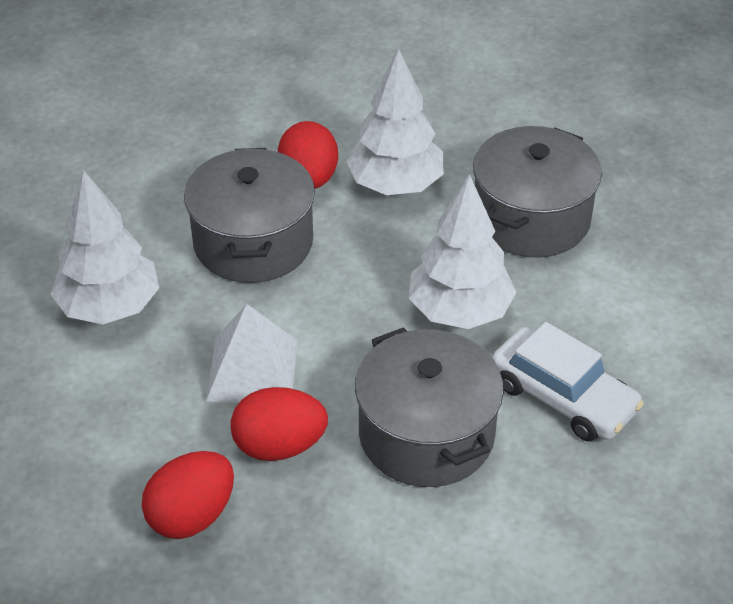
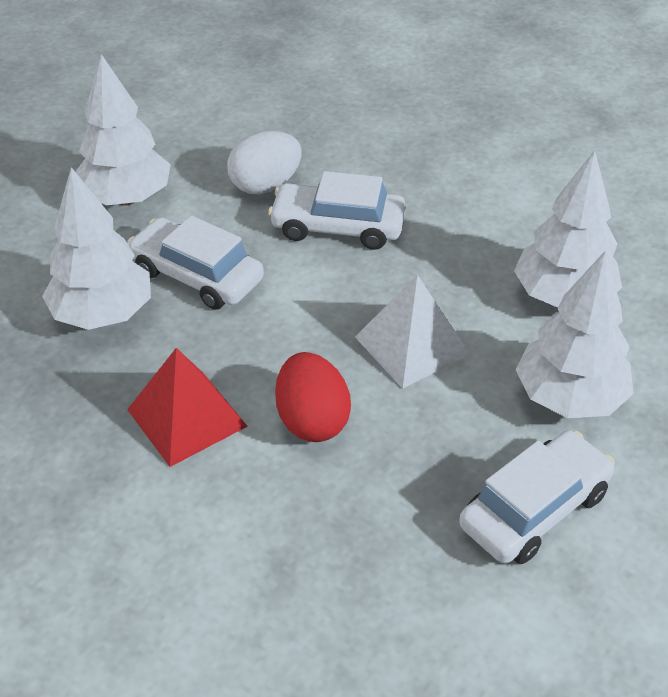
grey pot: 3 -> 0
red egg: 3 -> 1
red pyramid: 0 -> 1
white car: 1 -> 3
white egg: 0 -> 1
white tree: 3 -> 4

